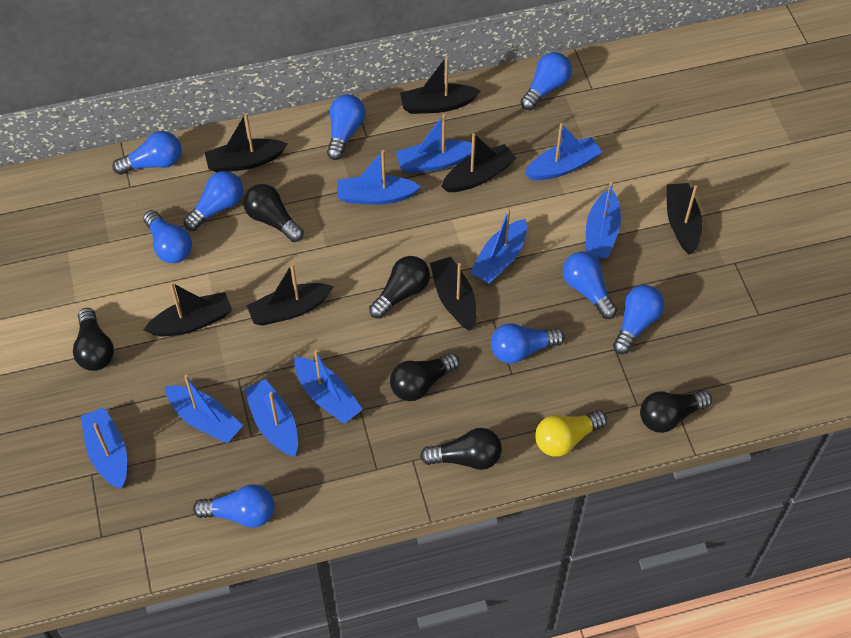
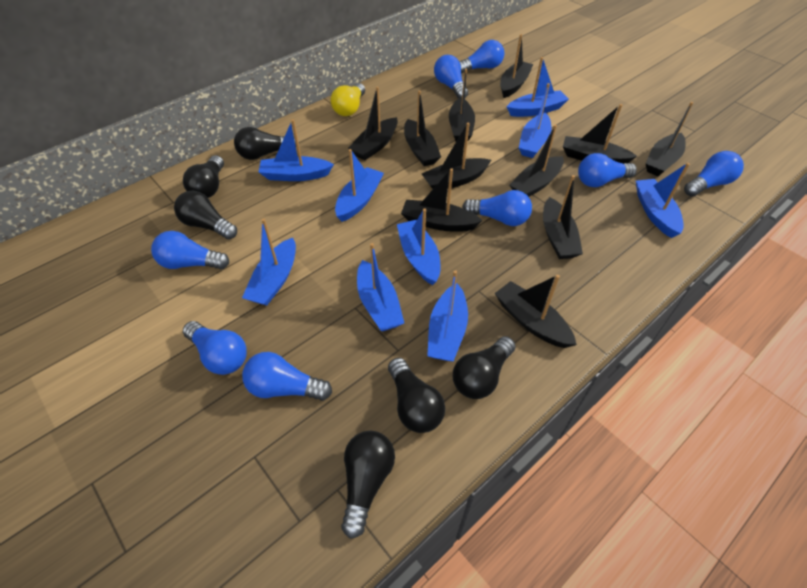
black boat: 7 -> 11
blue light bulb: 9 -> 8

